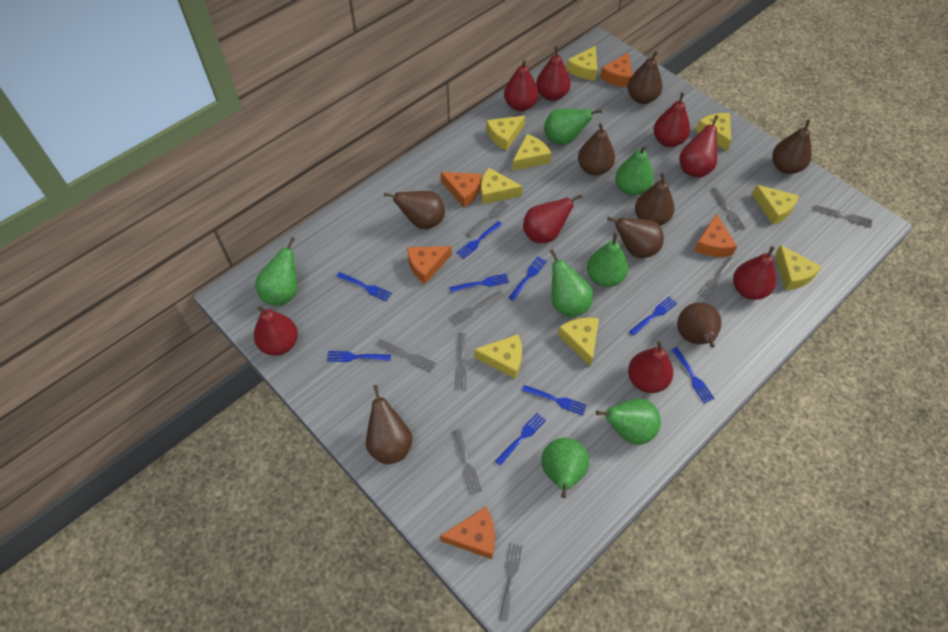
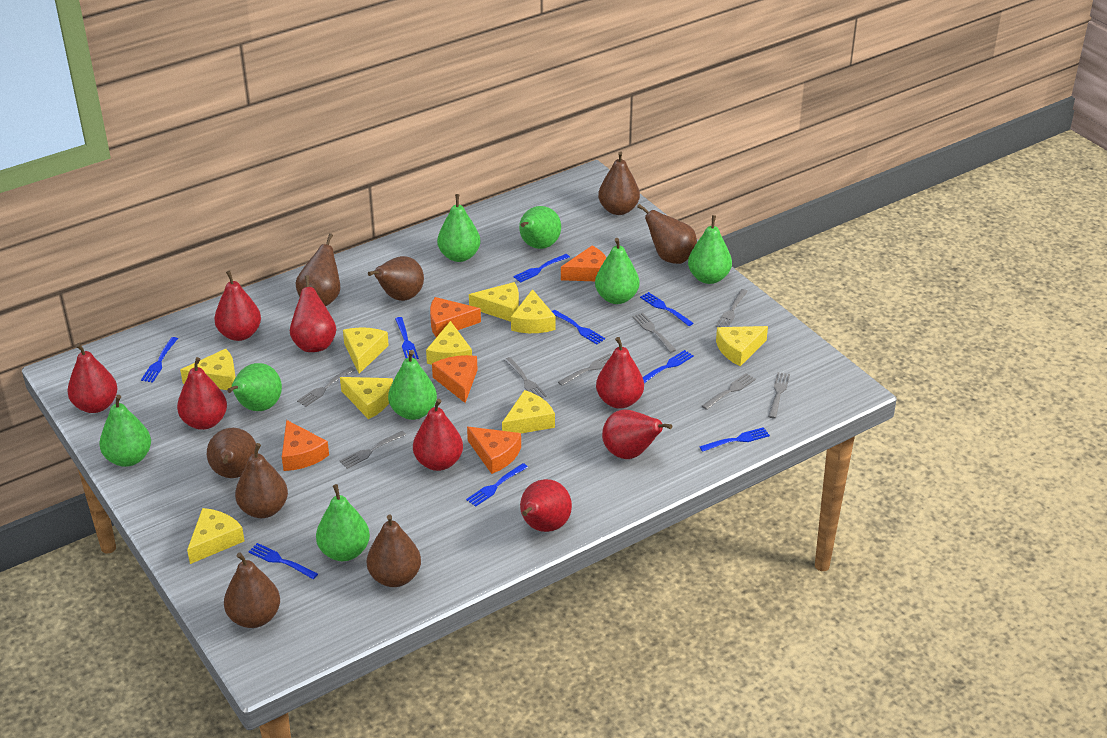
green pear: 7 -> 8
grey fork: 9 -> 8

